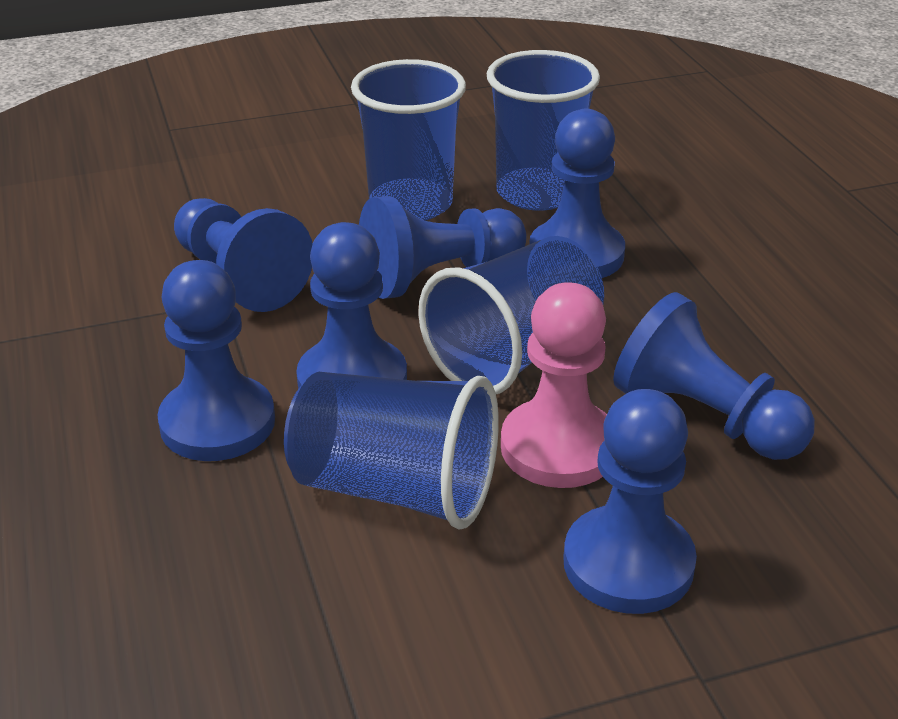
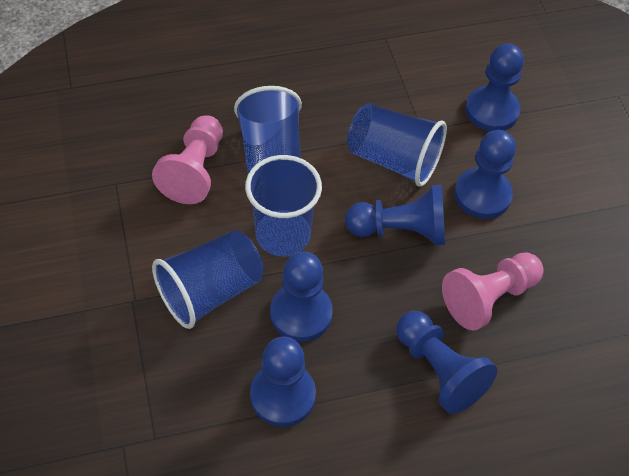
blue pawn: 7 -> 6
pink pawn: 1 -> 2

